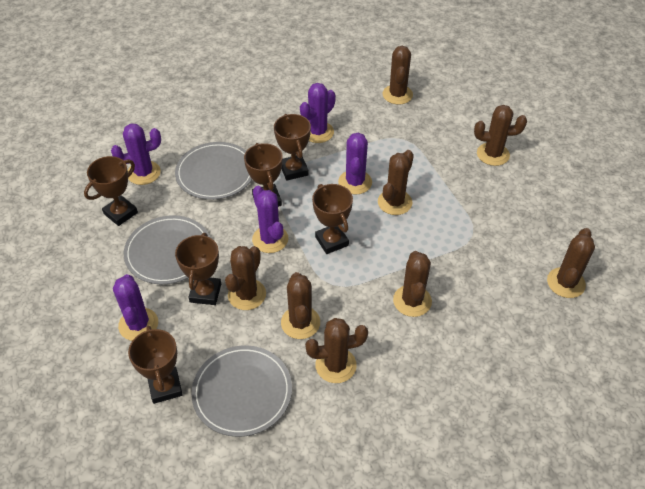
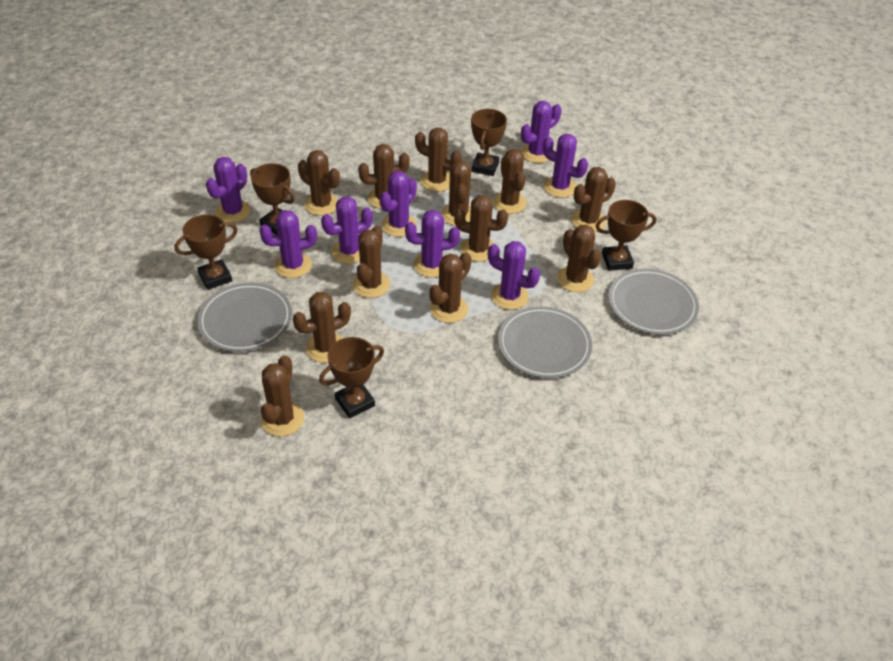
brown cactus: 8 -> 12
brown trophy: 6 -> 5
purple cactus: 5 -> 8

